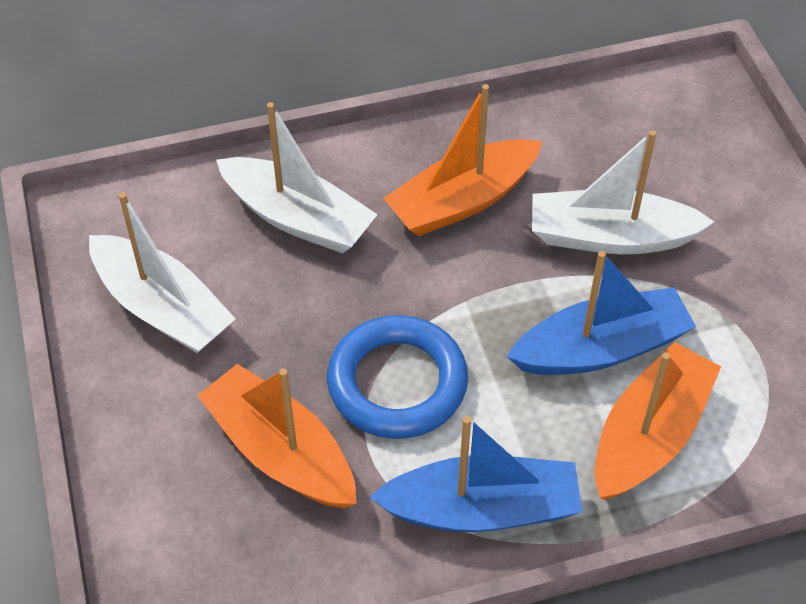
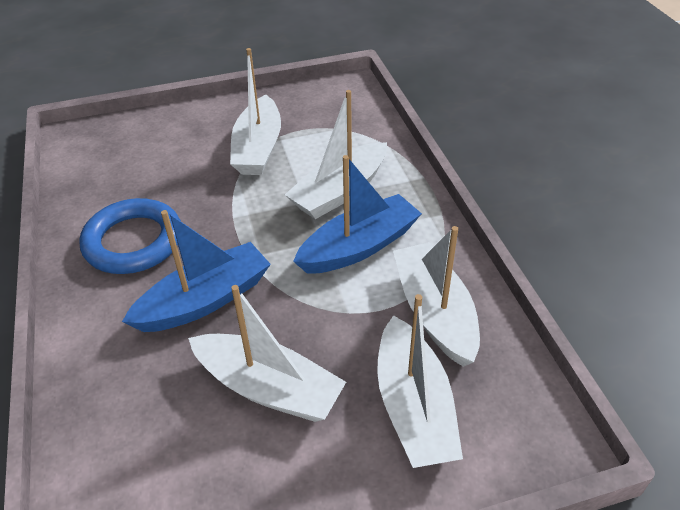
orange boat: 3 -> 0
white boat: 3 -> 5

